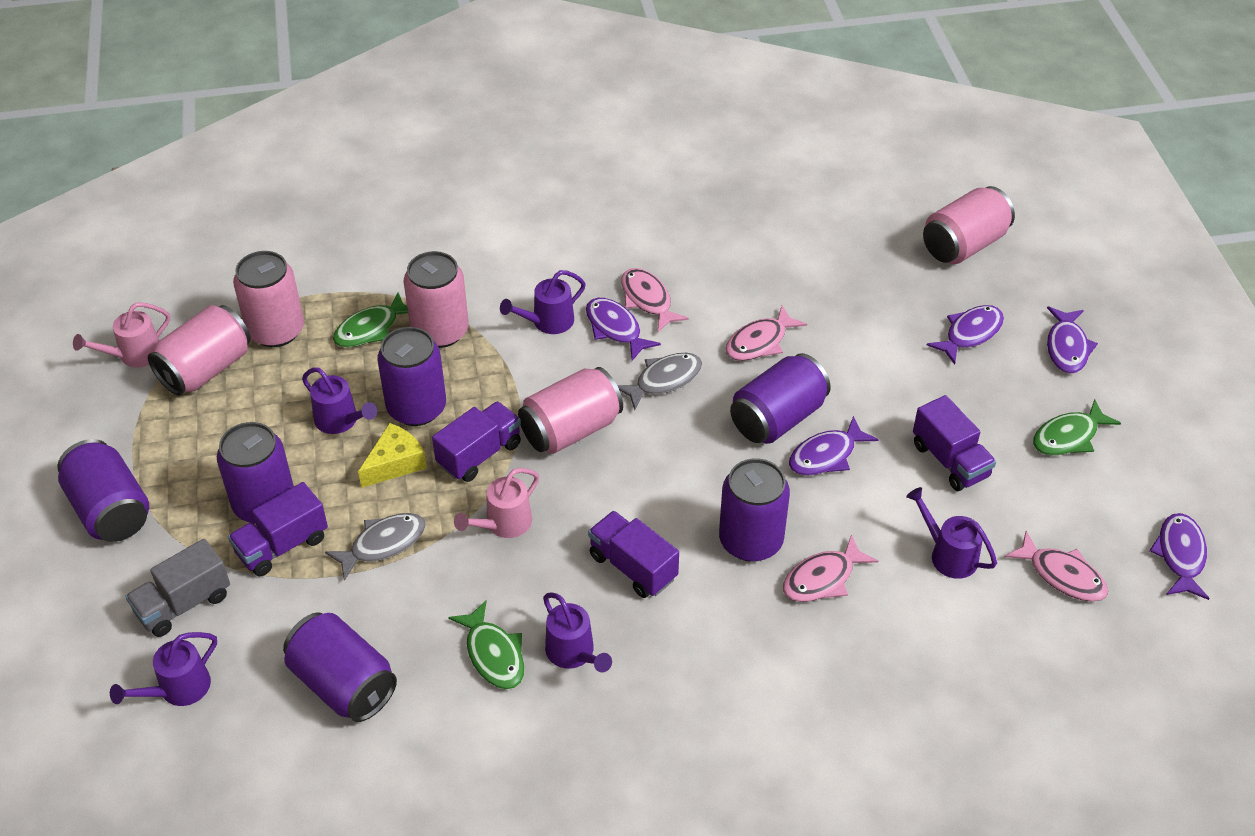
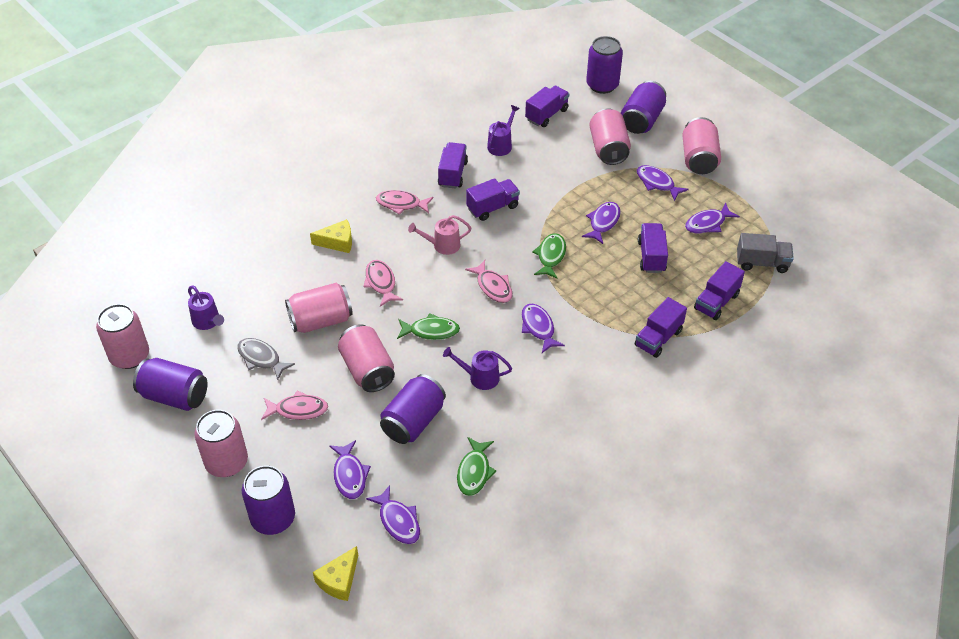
grey fish: 2 -> 1
pink can: 5 -> 6
pink watering can: 2 -> 1
purple can: 6 -> 5
purple fish: 5 -> 6
purple truck: 4 -> 6
purple watering can: 5 -> 3
yellow cheese: 1 -> 2

